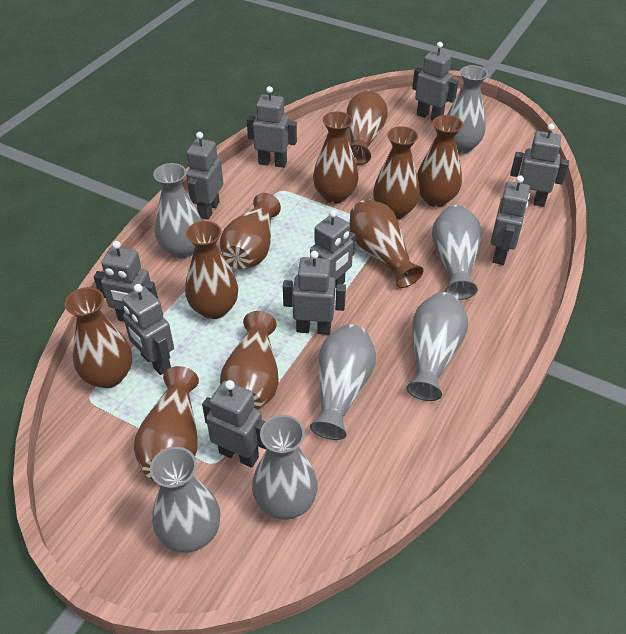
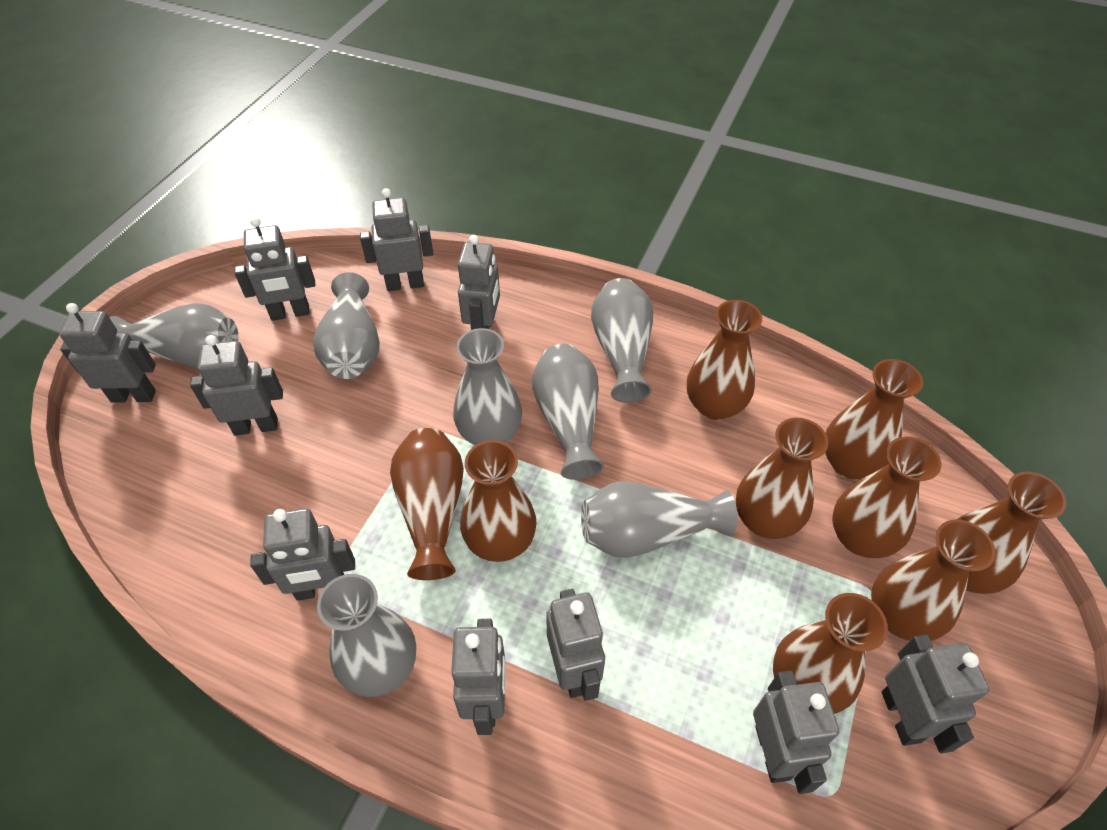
brown vase: 10 -> 9

